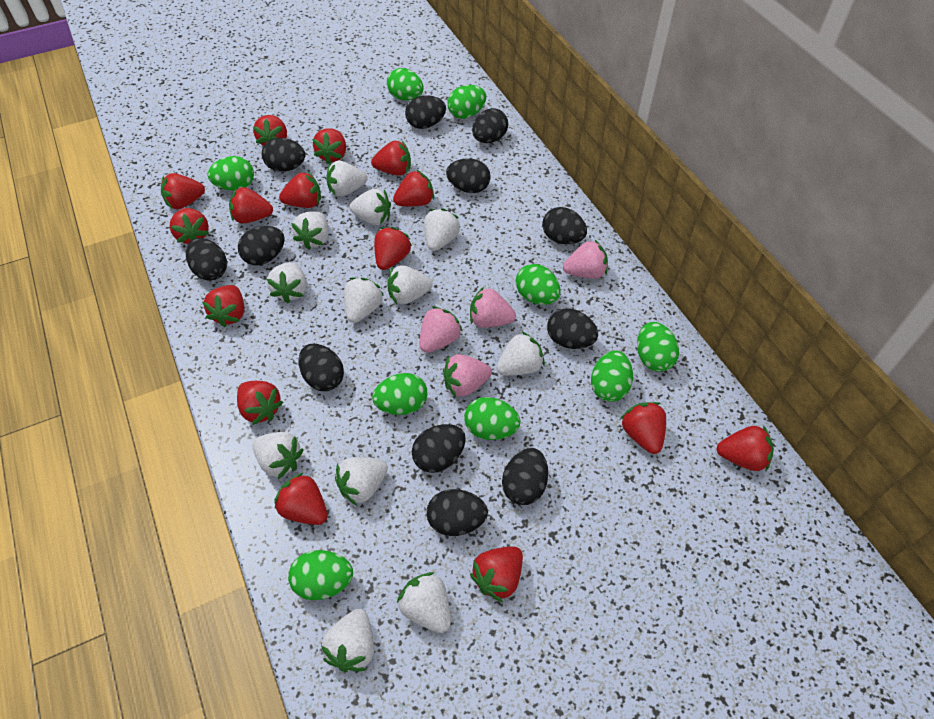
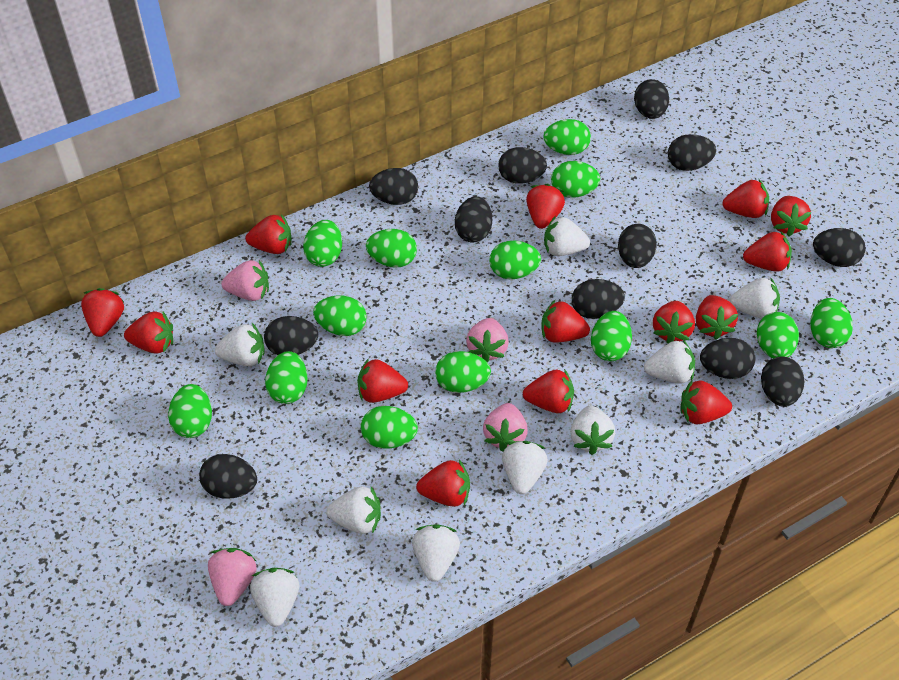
green egg: 9 -> 13
red strawberry: 15 -> 14
white strawberry: 12 -> 9

